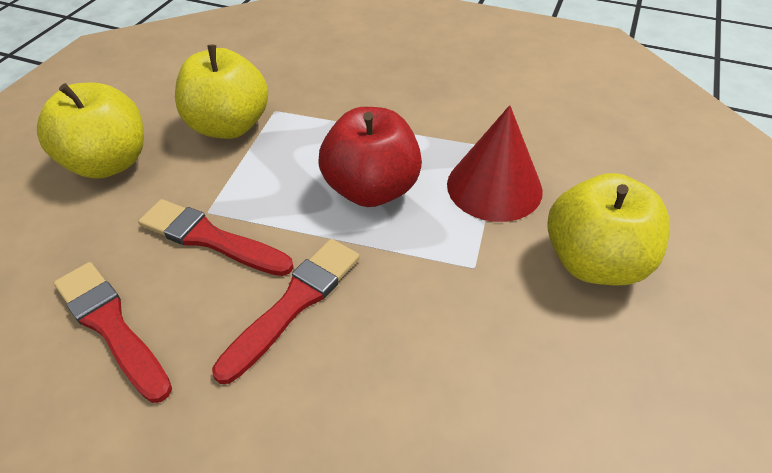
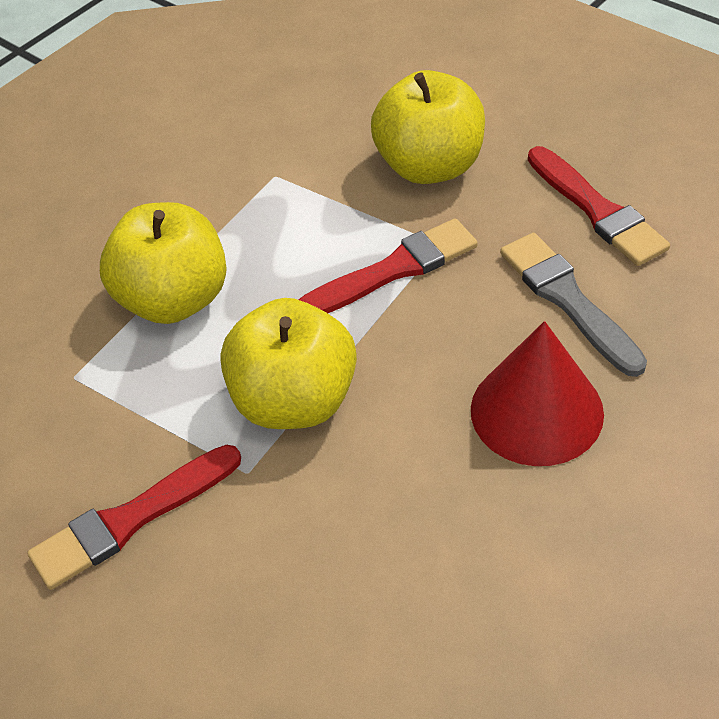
grey brush: 0 -> 1
red apple: 1 -> 0

